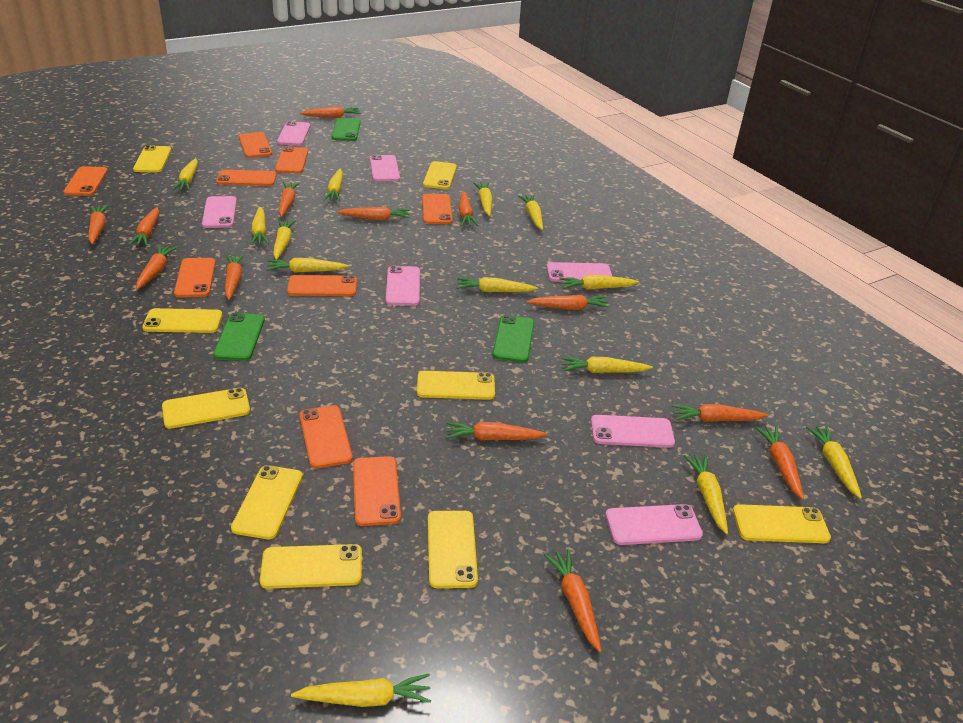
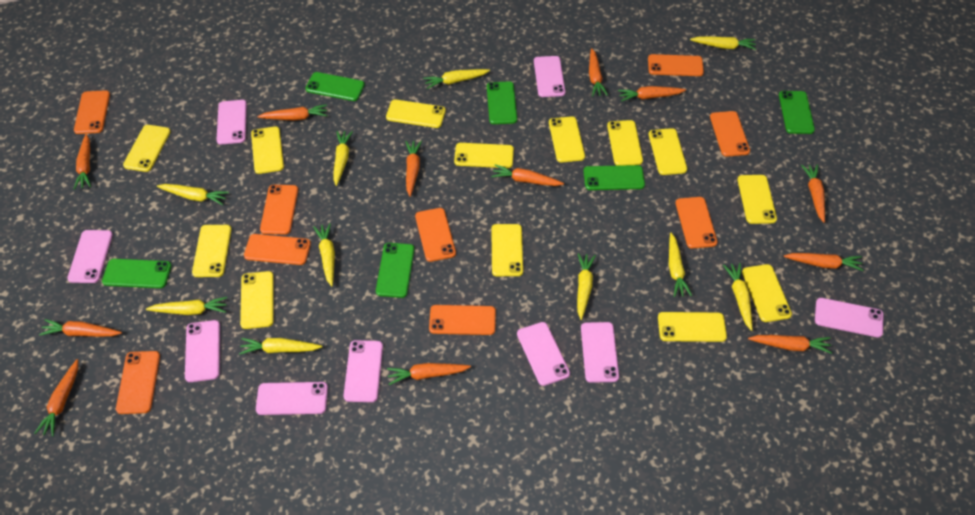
green phone: 3 -> 6
orange carrot: 13 -> 12
pink phone: 7 -> 9
yellow carrot: 13 -> 10
yellow phone: 9 -> 13

